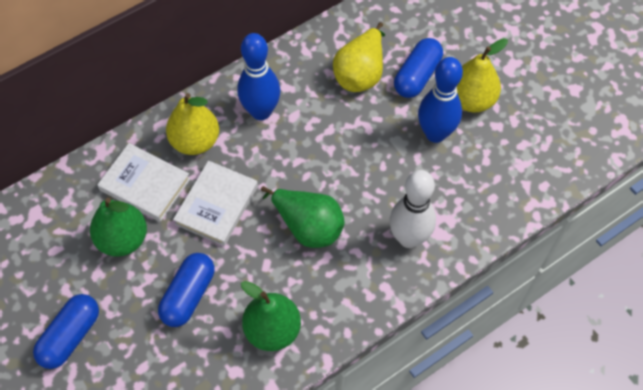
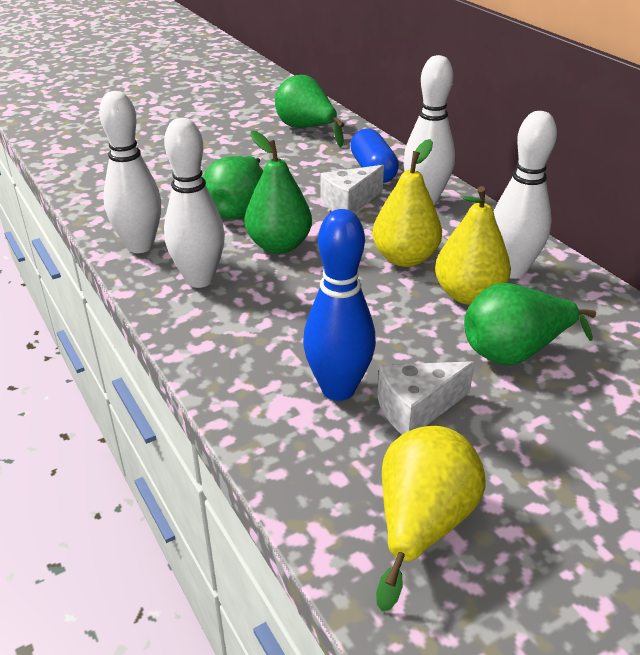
blue bowling pin: 2 -> 1
blue capsule: 3 -> 1
green pear: 3 -> 4
white book: 2 -> 0
white bowling pin: 1 -> 4
white cheese: 0 -> 2

